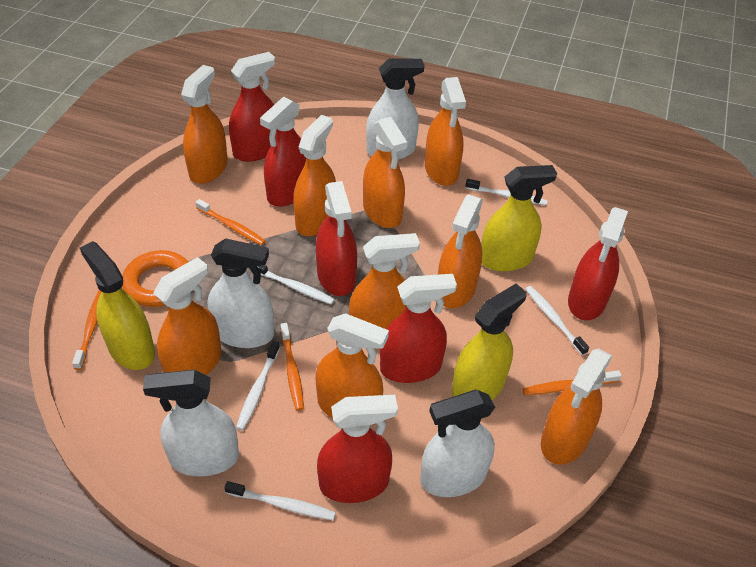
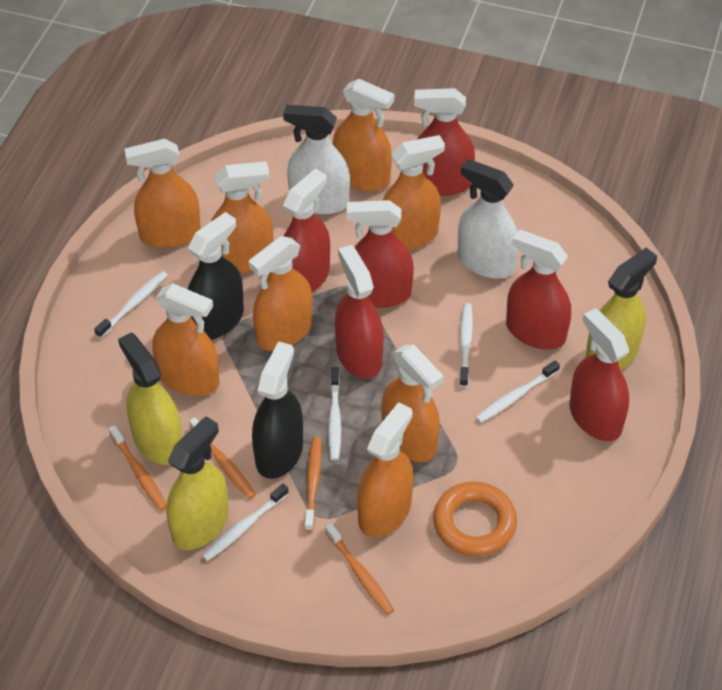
black spray bottle: 0 -> 2
orange spray bottle: 9 -> 8
white spray bottle: 4 -> 2

